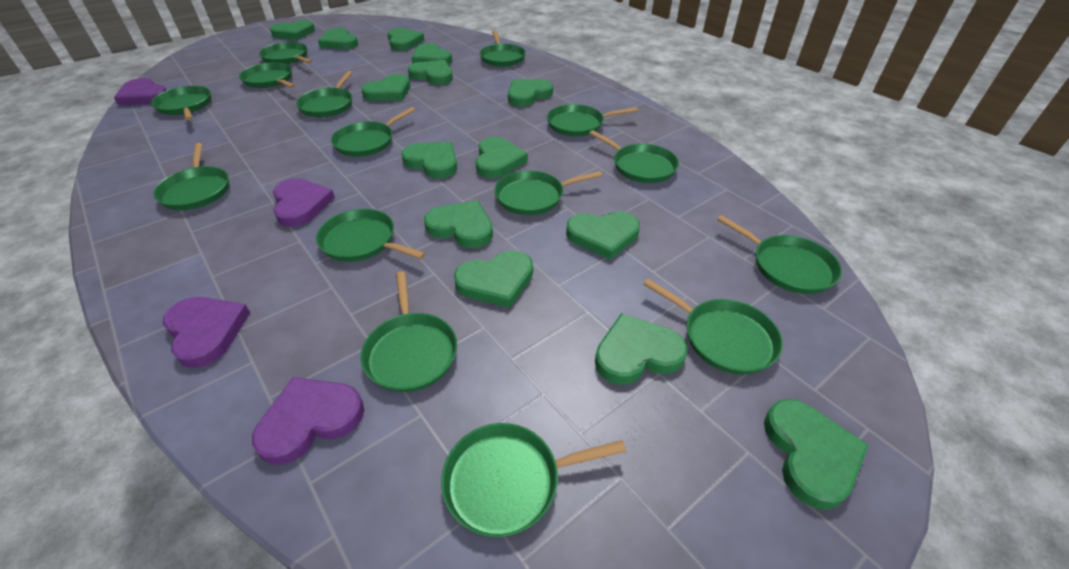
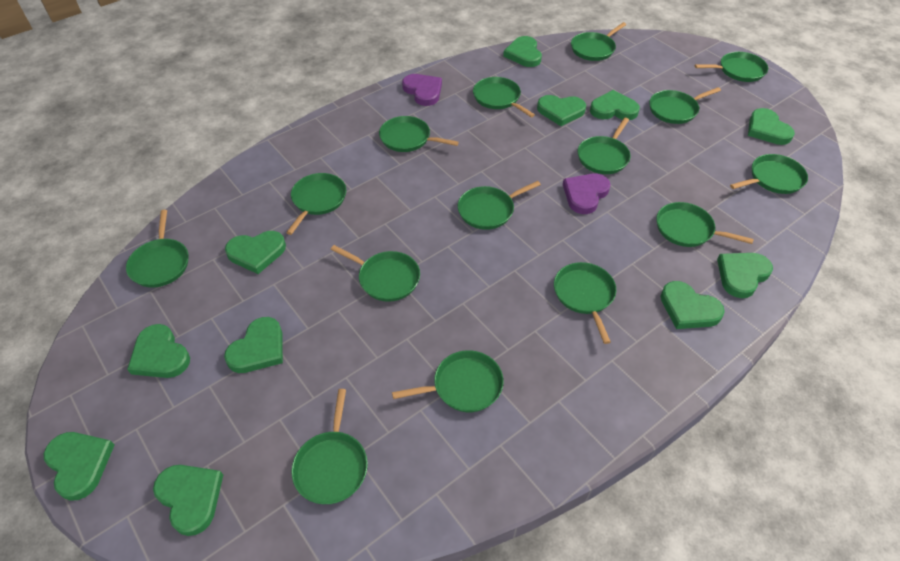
green heart: 14 -> 11
purple heart: 4 -> 2

